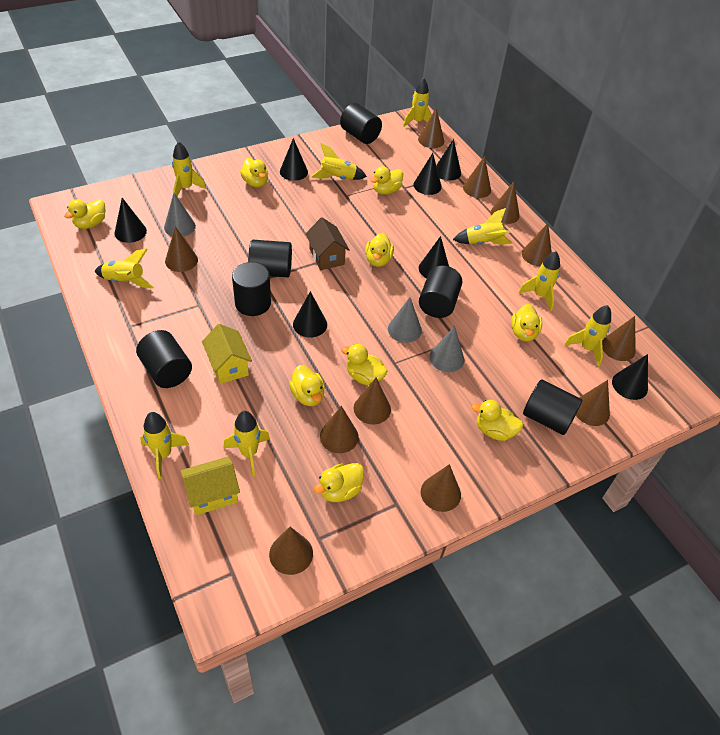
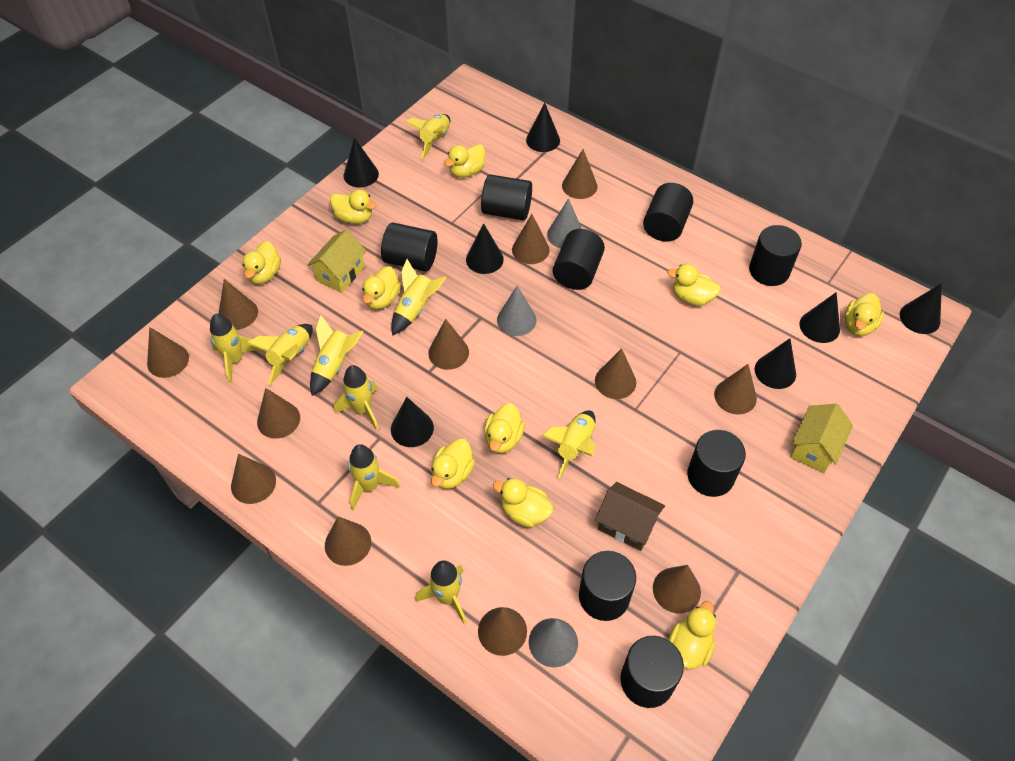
black cylinder: 6 -> 8
brown cone: 11 -> 12
yellow duck: 9 -> 10

